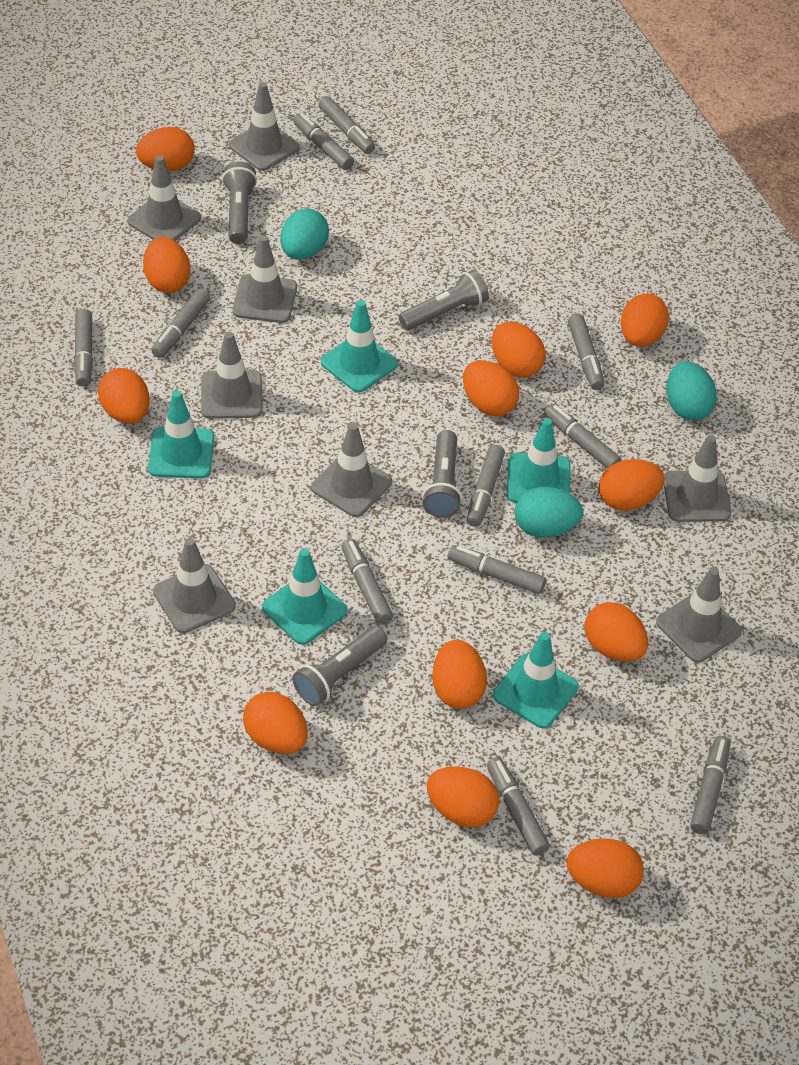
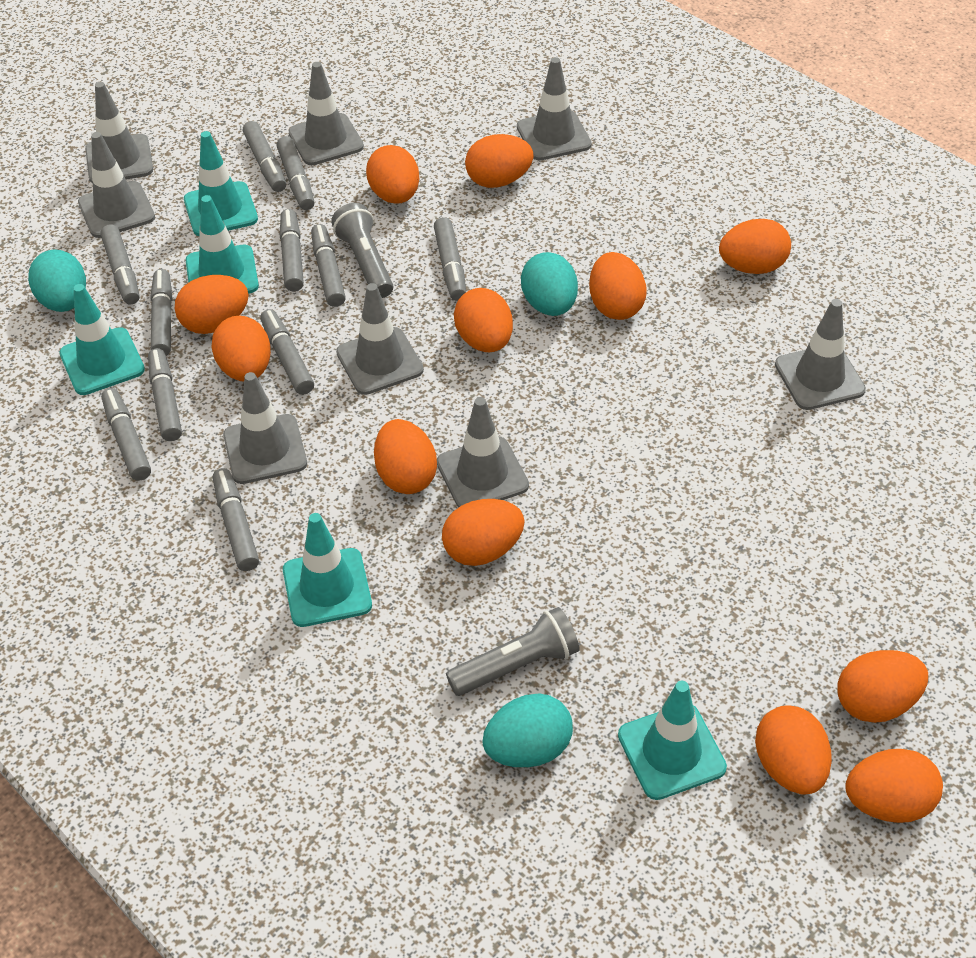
grey flashlight: 4 -> 2

